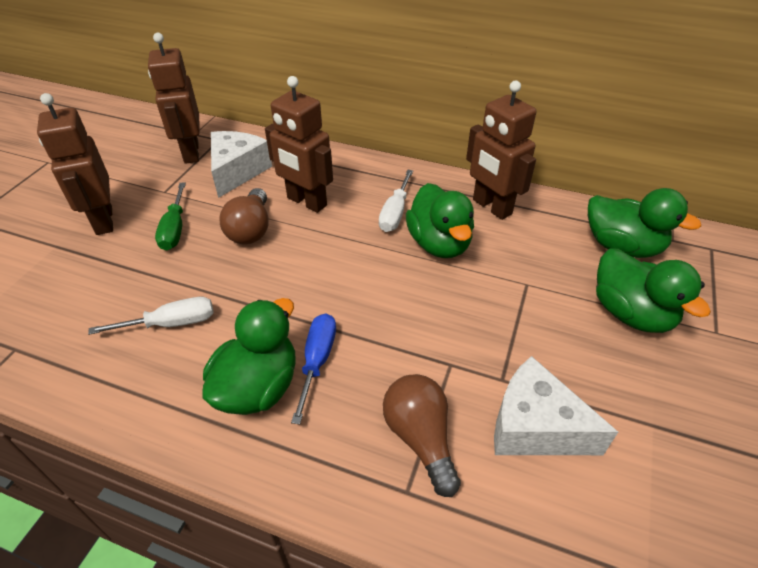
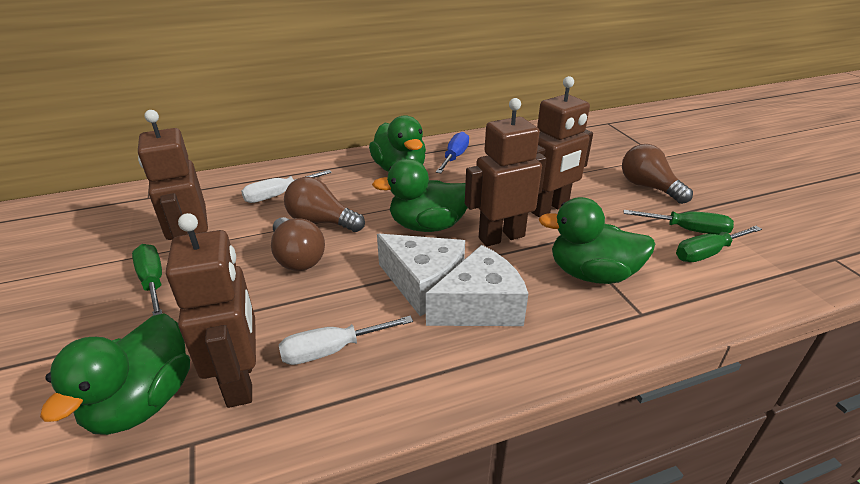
brown light bulb: 2 -> 3
green screwdriver: 1 -> 3

